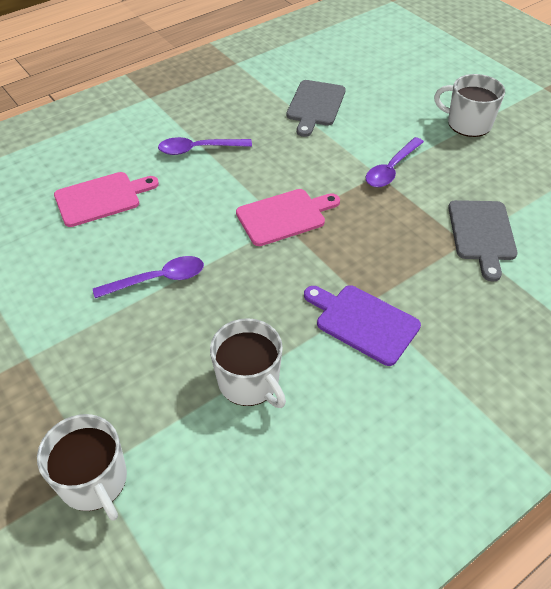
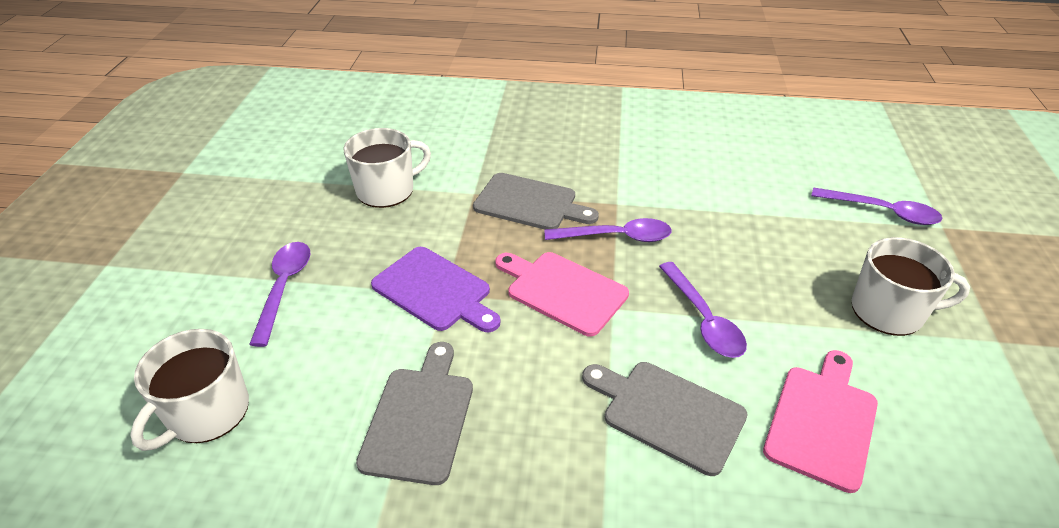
grey cutting board: 2 -> 3
purple spoon: 3 -> 4

